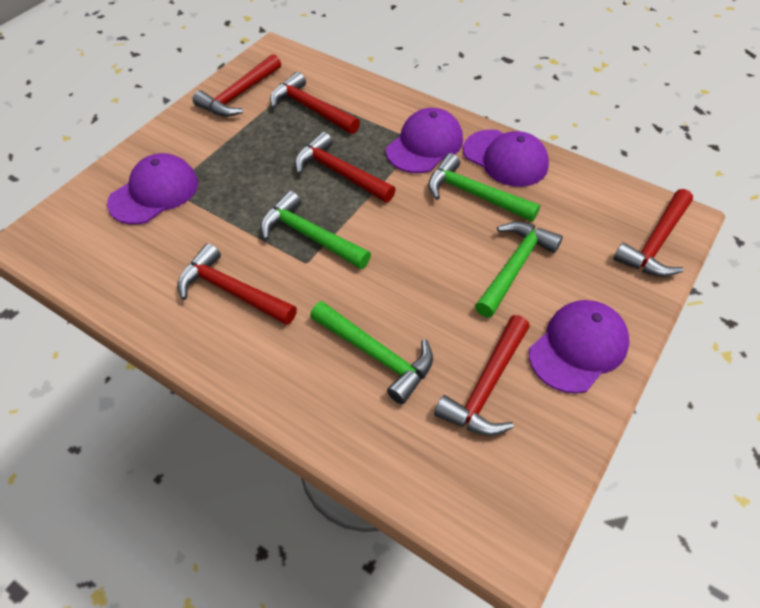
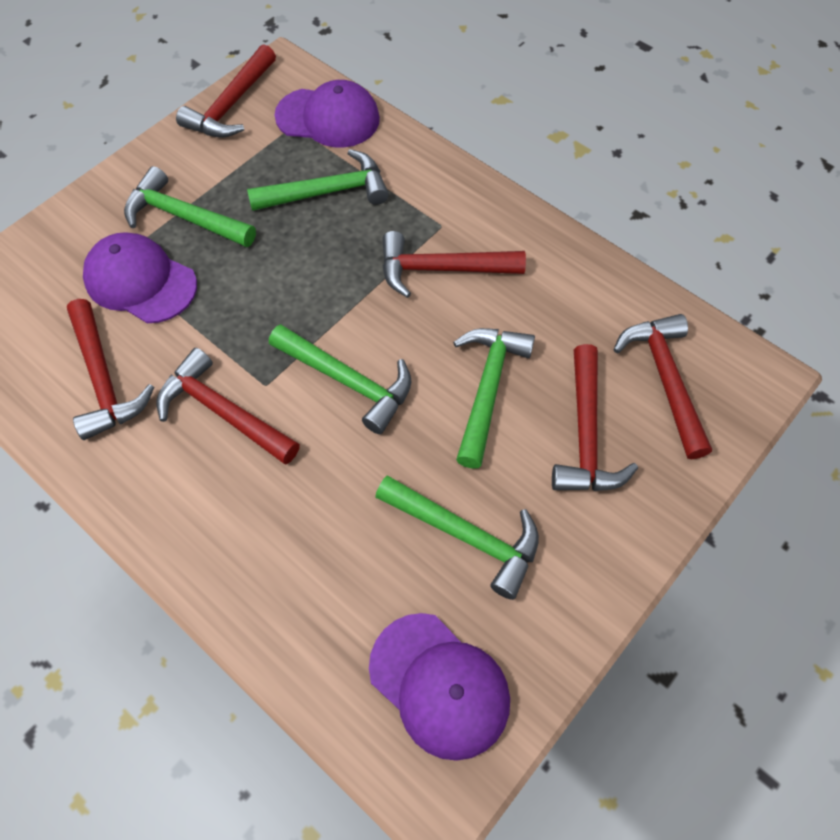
green hammer: 4 -> 5
purple cap: 4 -> 3

